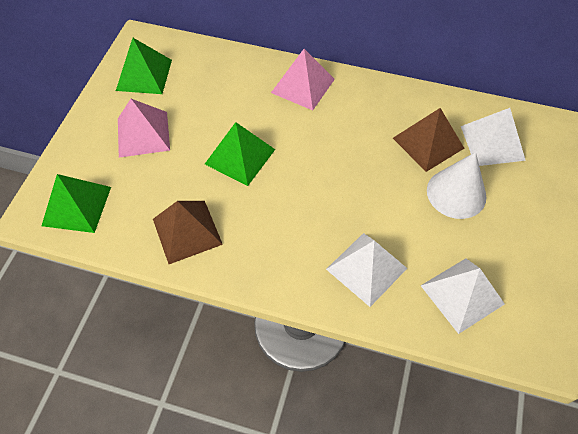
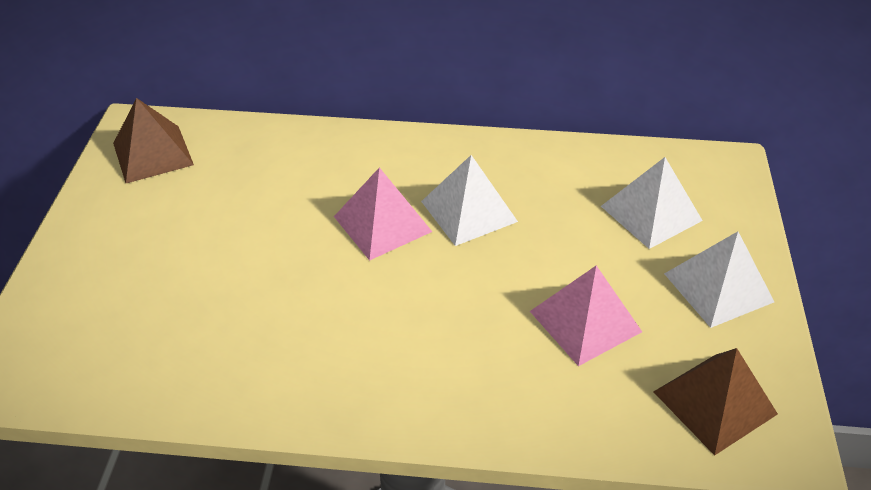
green pyramid: 3 -> 0
white cone: 1 -> 0

